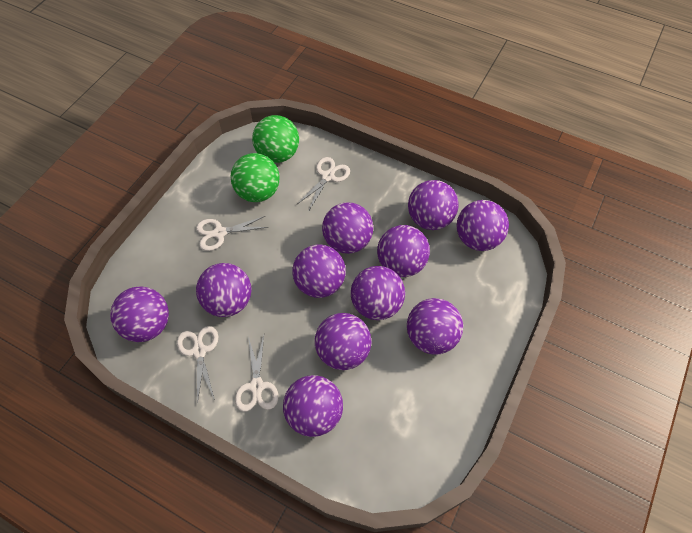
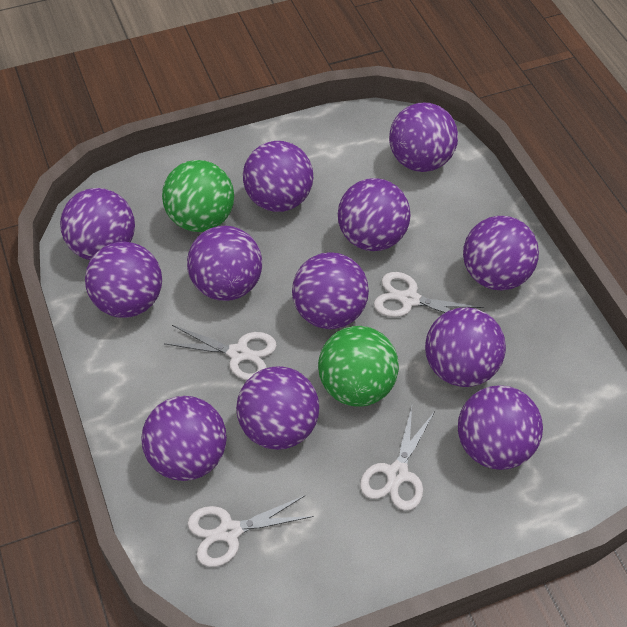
purple ball: 11 -> 12

